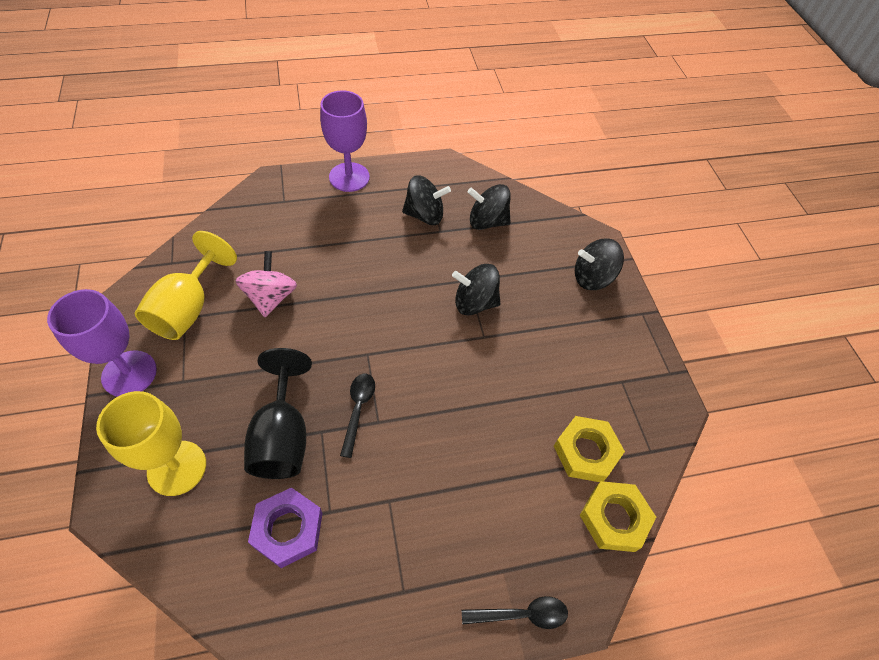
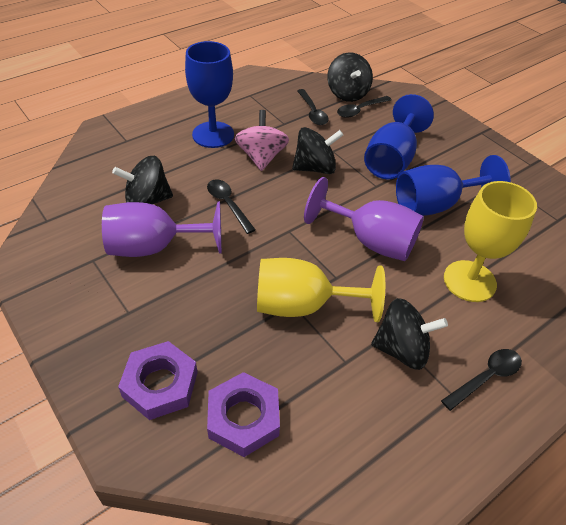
black goblet: 1 -> 0
black spoon: 2 -> 4
blue goblet: 0 -> 3
purple nut: 1 -> 2
yellow nut: 2 -> 0

